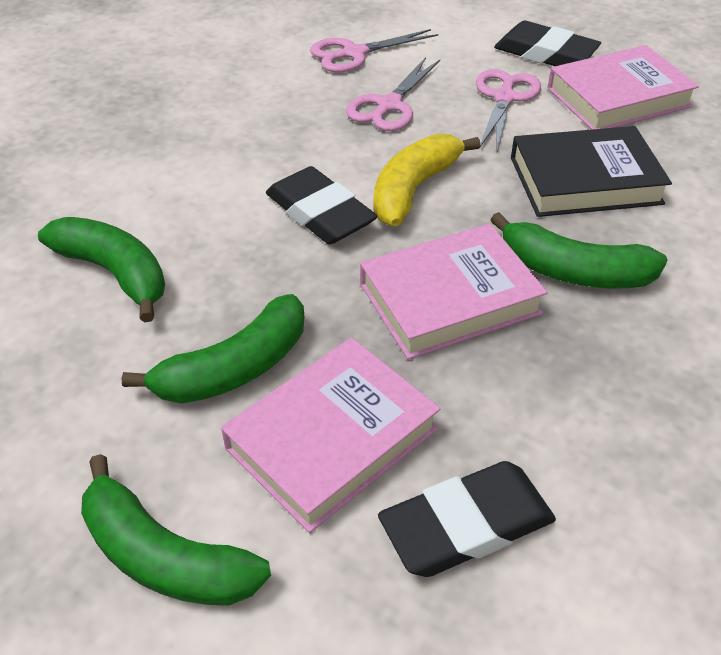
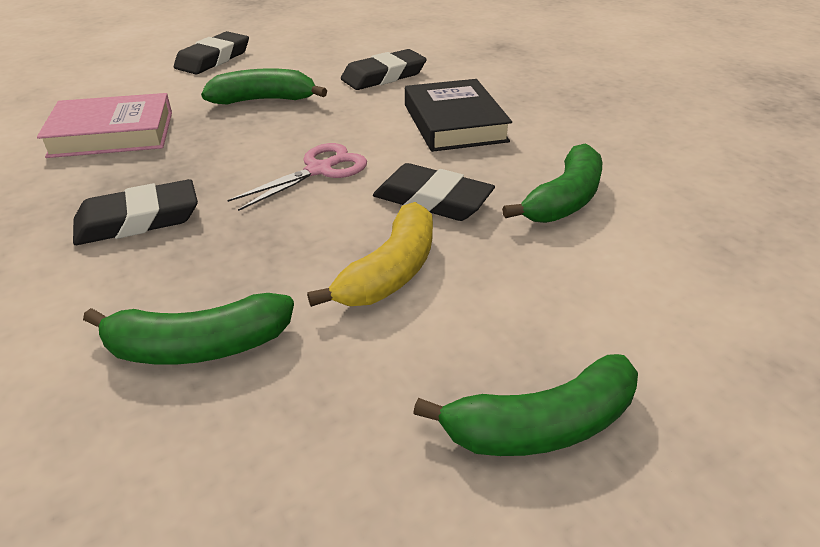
black eraser: 3 -> 4
pink book: 3 -> 1
pink scissors: 3 -> 1

